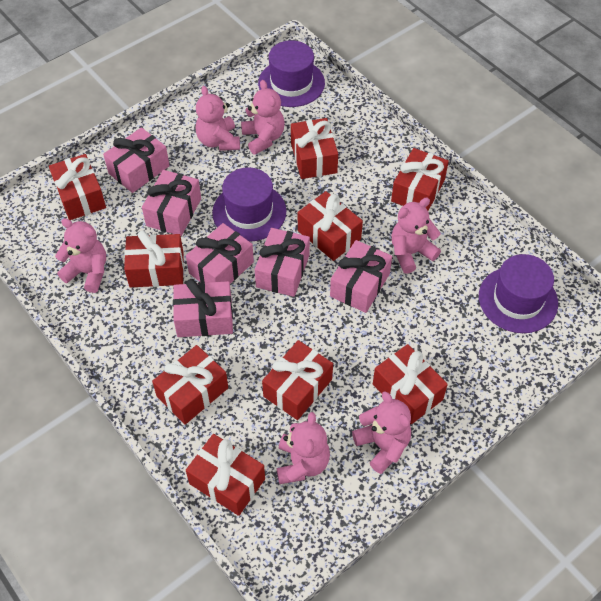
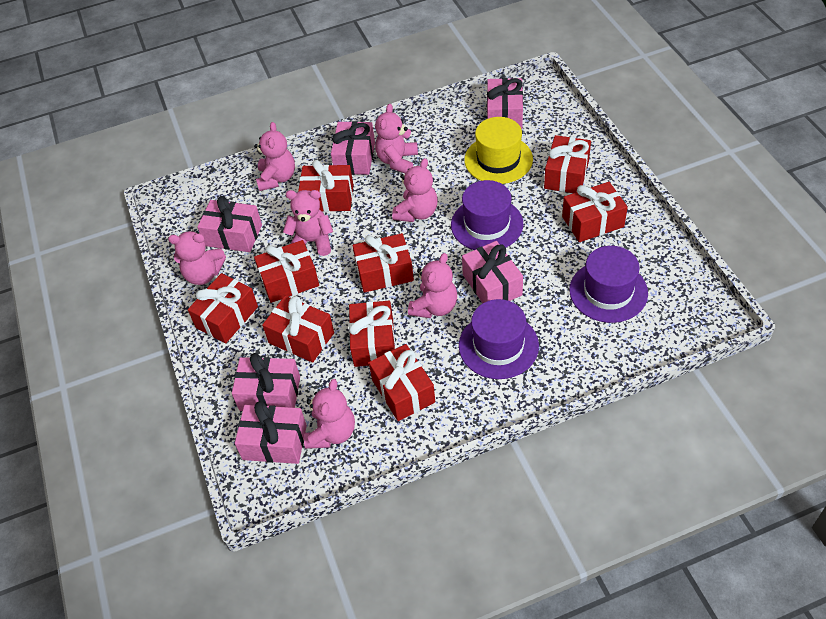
pink teddy bear: 6 -> 7
yellow hat: 0 -> 1

